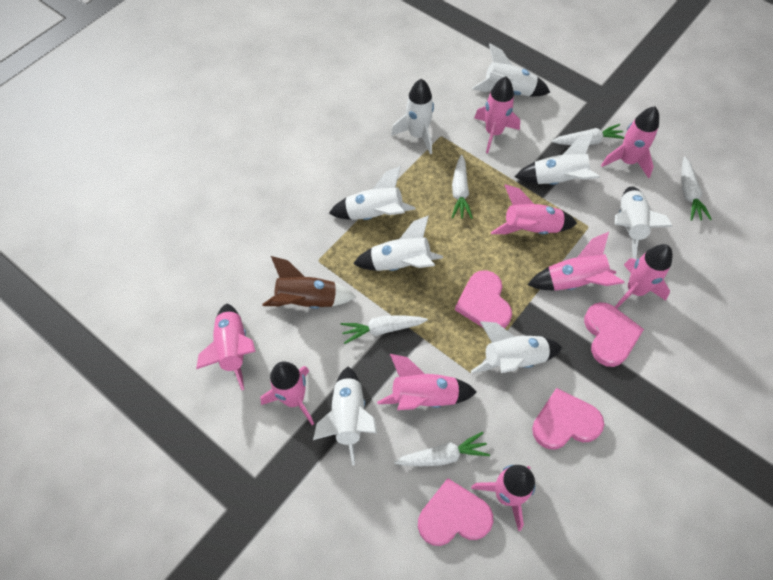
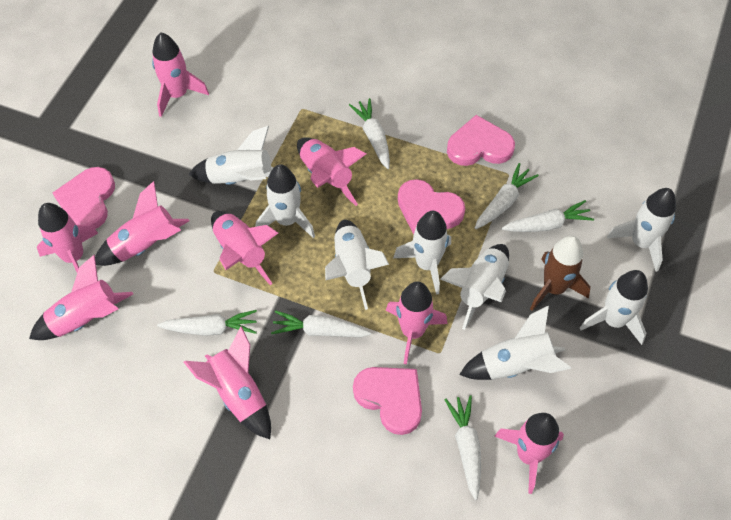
white carrot: 5 -> 6

